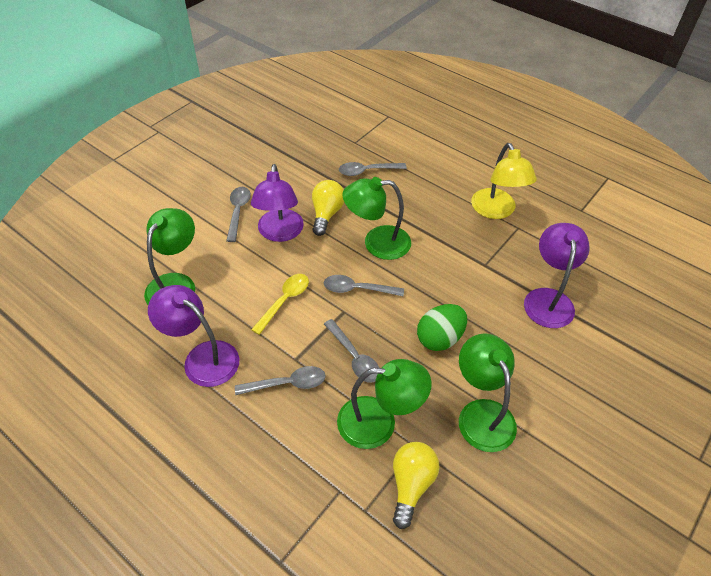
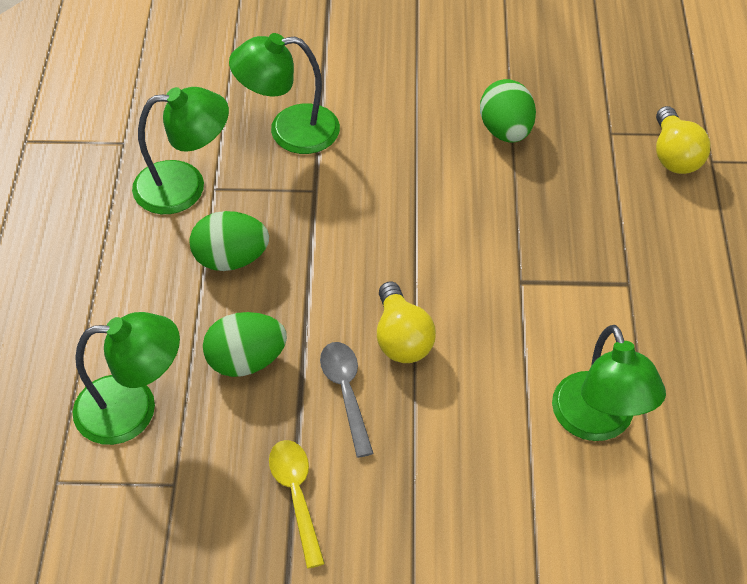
green egg: 1 -> 3
grey spoon: 5 -> 1
purple lamp: 3 -> 0
yellow lamp: 1 -> 0

